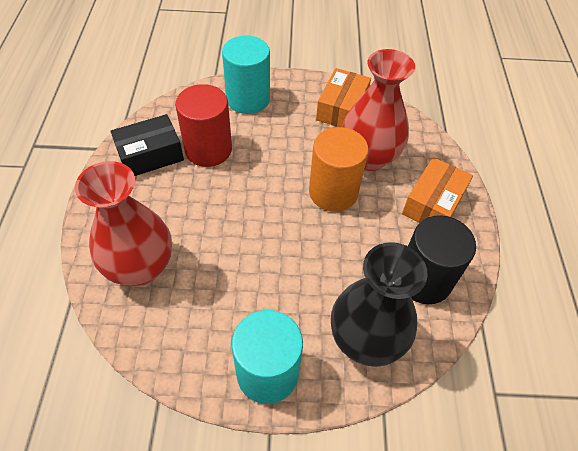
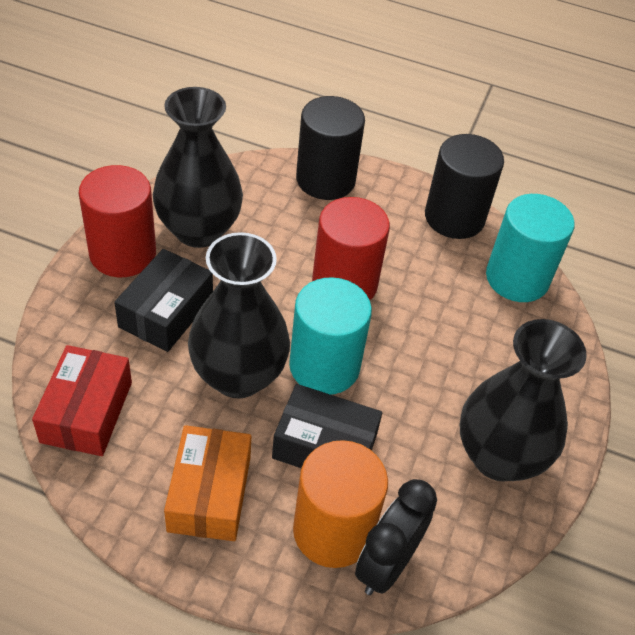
black box: 1 -> 2
black clock: 0 -> 1
black cylinder: 1 -> 2
black vase: 1 -> 3
orange box: 2 -> 1
red box: 0 -> 1
red cylinder: 1 -> 2
red vase: 2 -> 0

